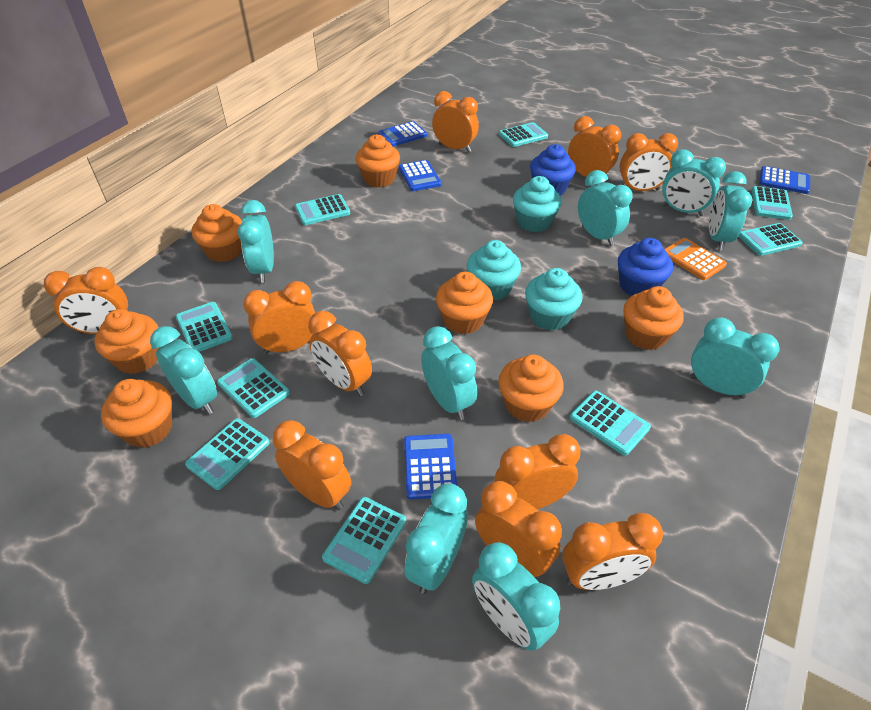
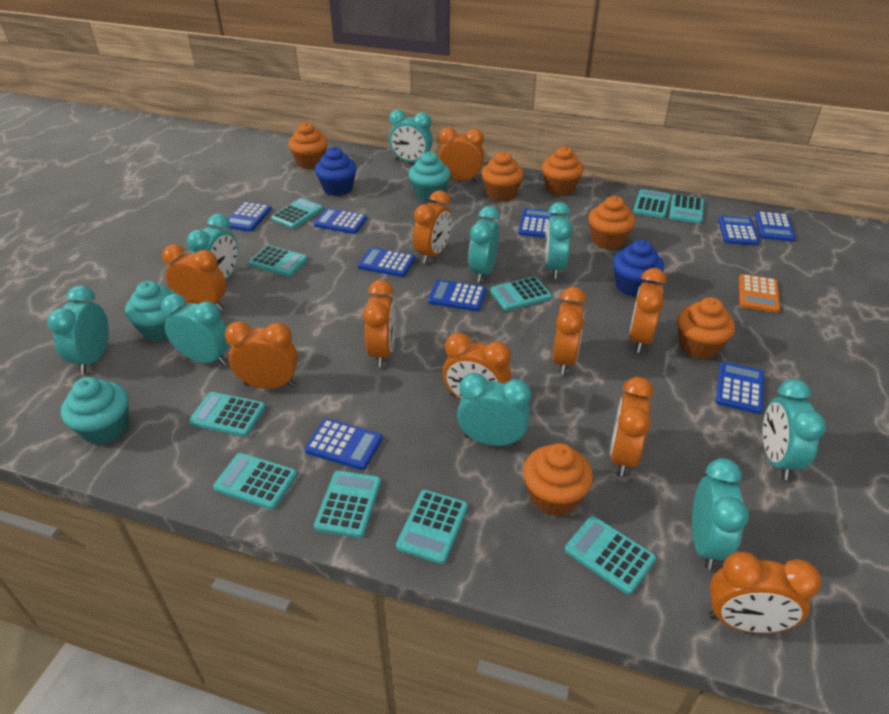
blue calculator: 4 -> 9
orange cupcake: 7 -> 6
turquoise calculator: 9 -> 10

